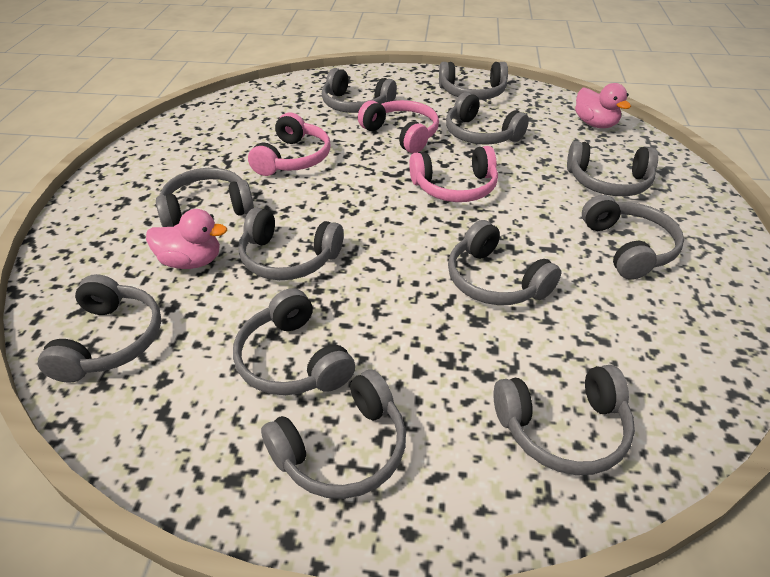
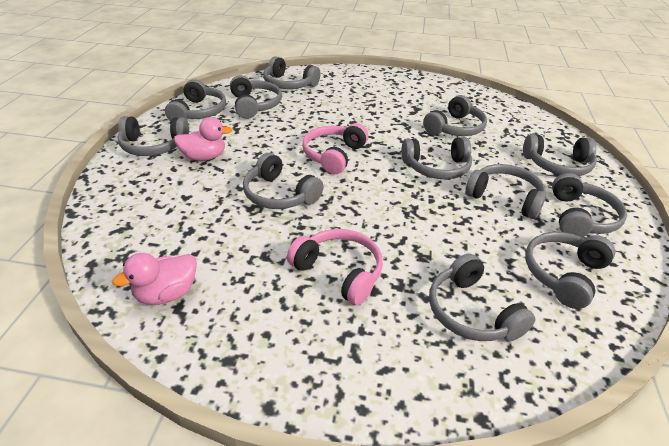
pink headphones: 3 -> 2

